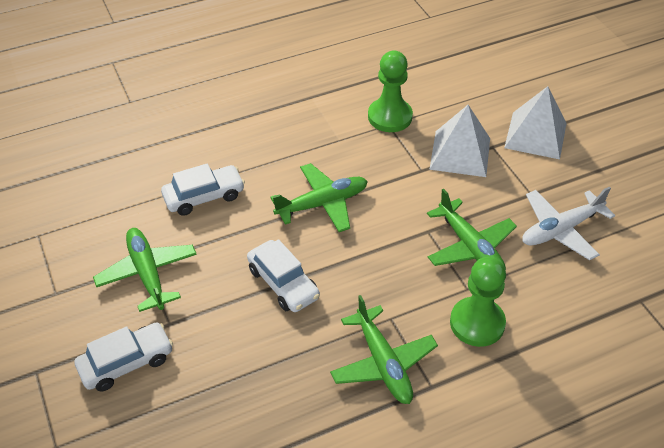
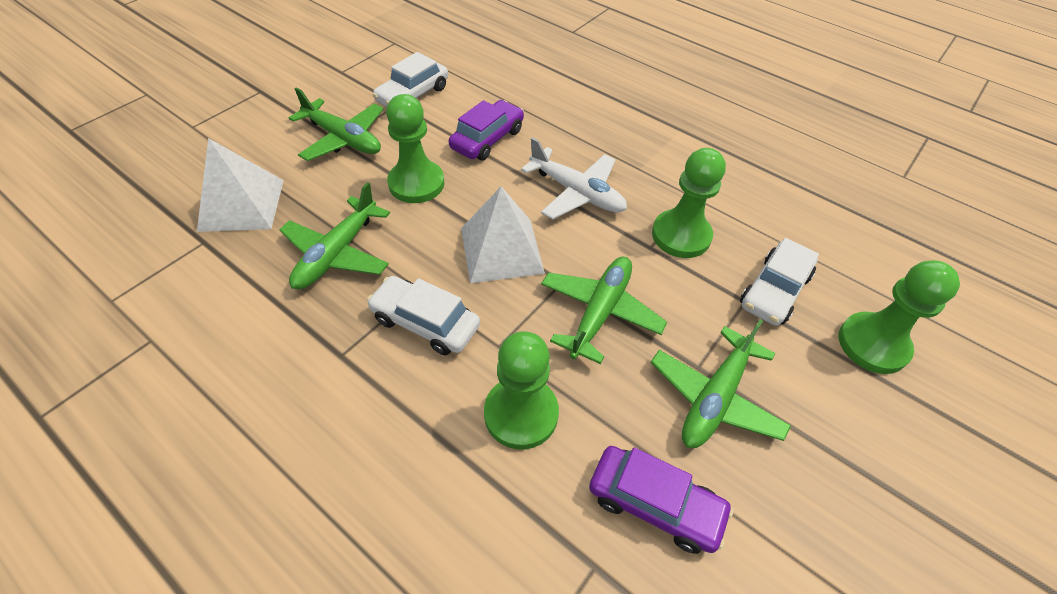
green pawn: 2 -> 4
purple car: 0 -> 2

